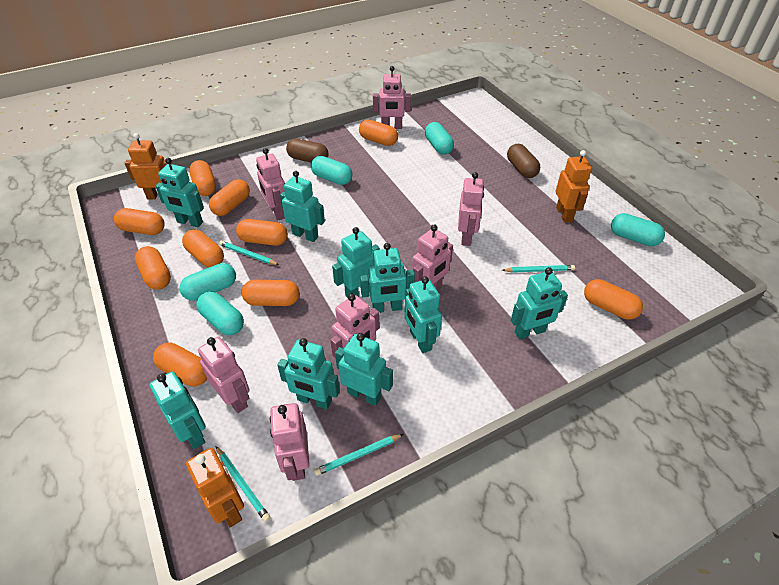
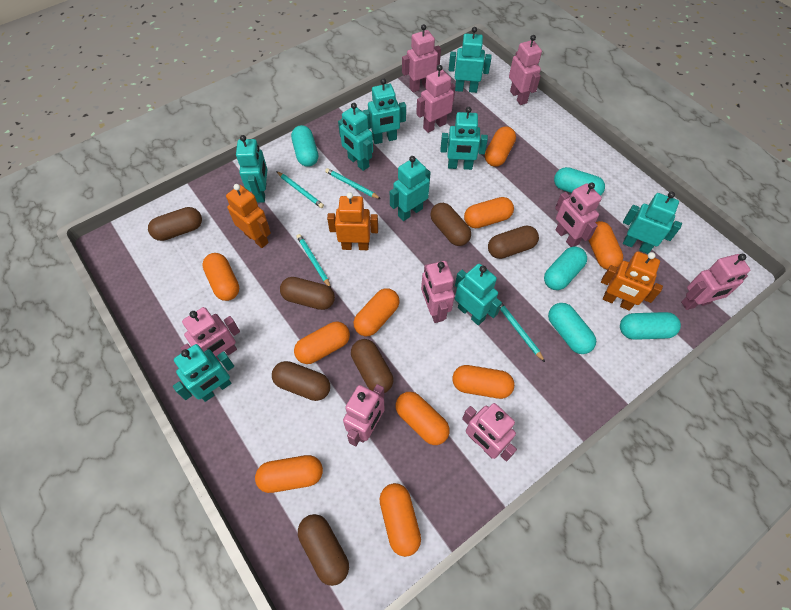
brown capsule: 2 -> 7
pink robot: 7 -> 9

